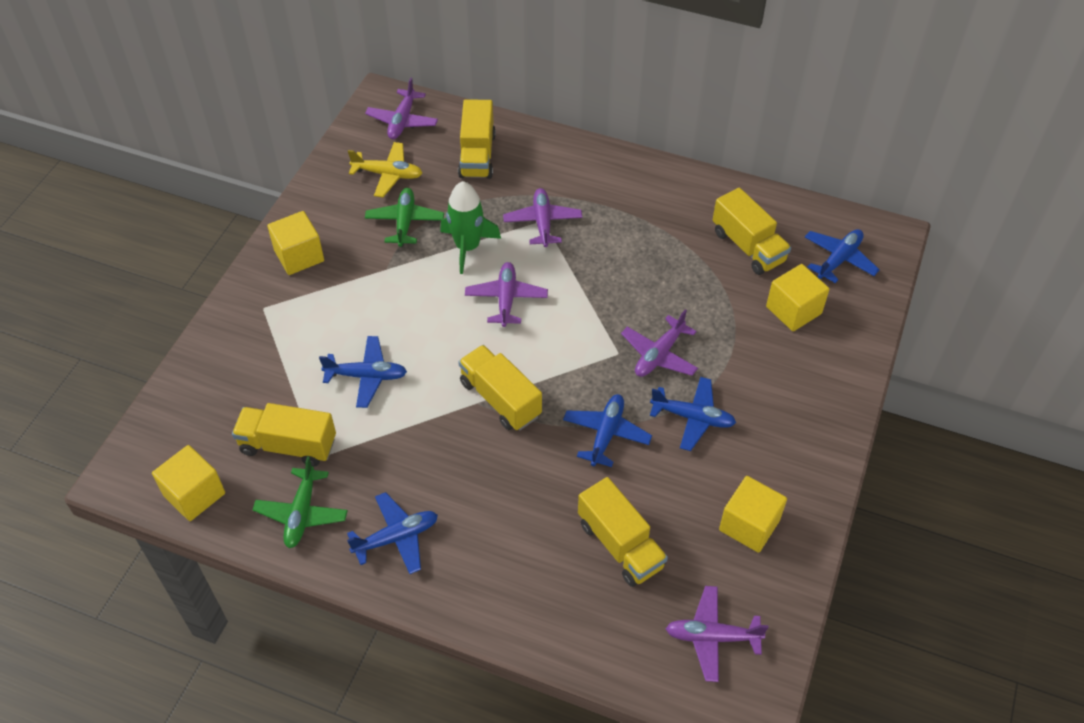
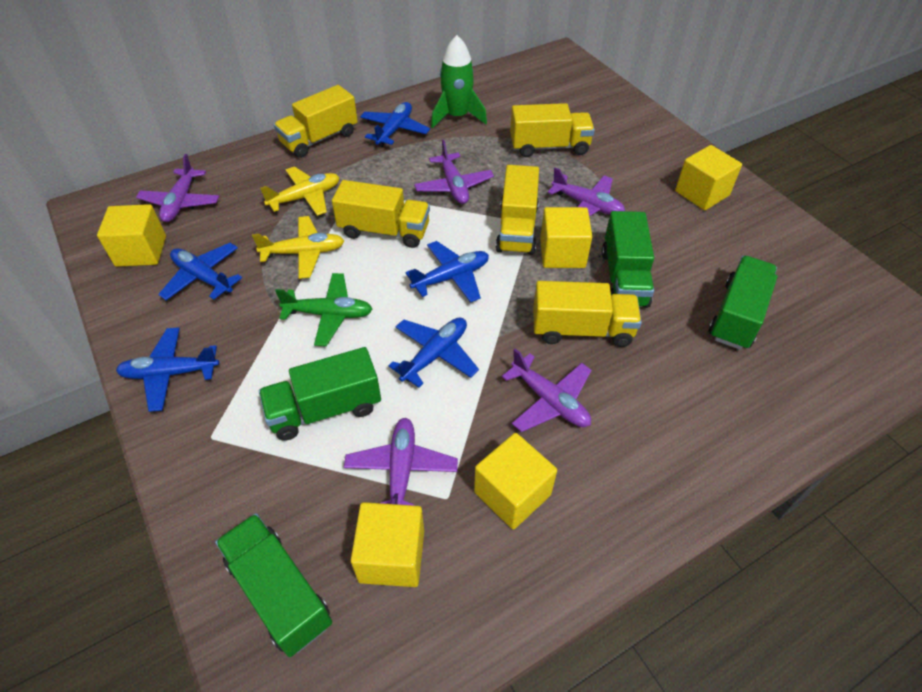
green plane: 2 -> 1
green truck: 0 -> 4
yellow cube: 4 -> 5
yellow plane: 1 -> 2

